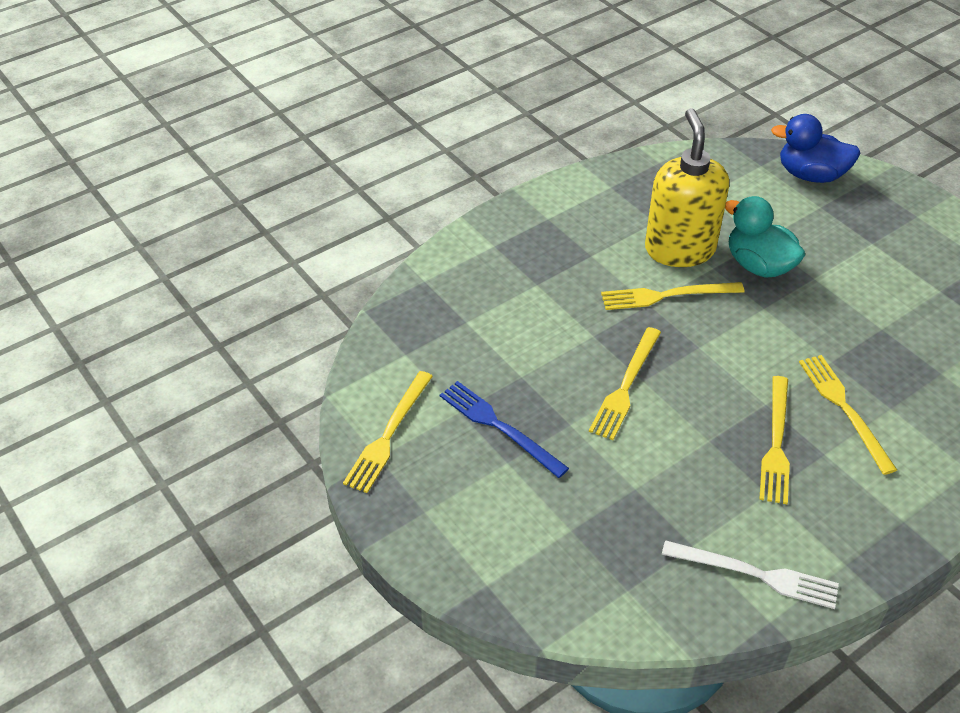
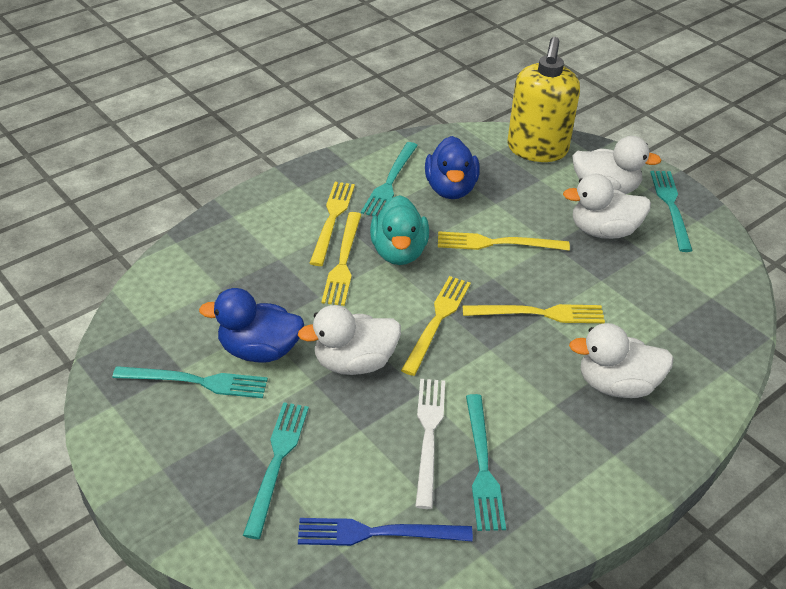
blue duck: 1 -> 2
turquoise fork: 0 -> 5
white duck: 0 -> 4

